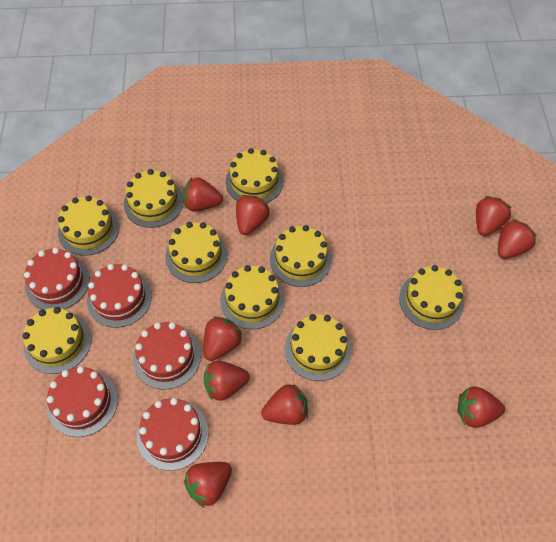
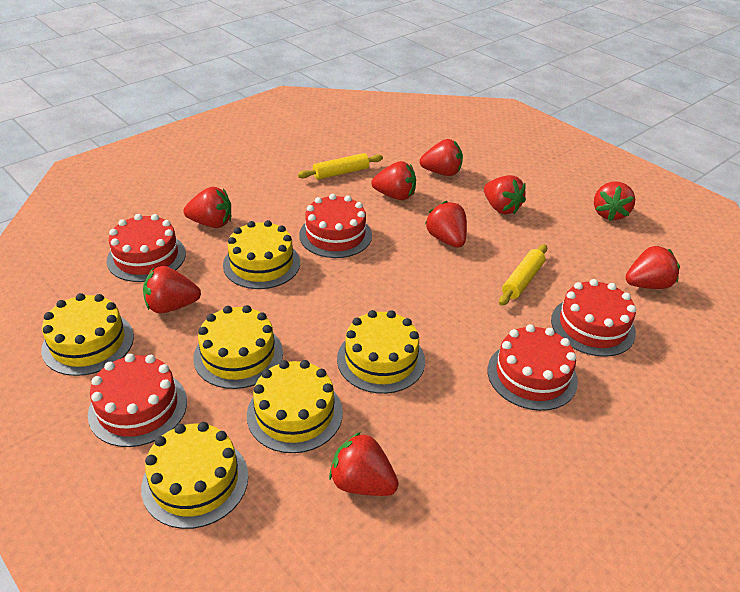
yellow cake: 9 -> 6
yellow rolling pin: 0 -> 2

